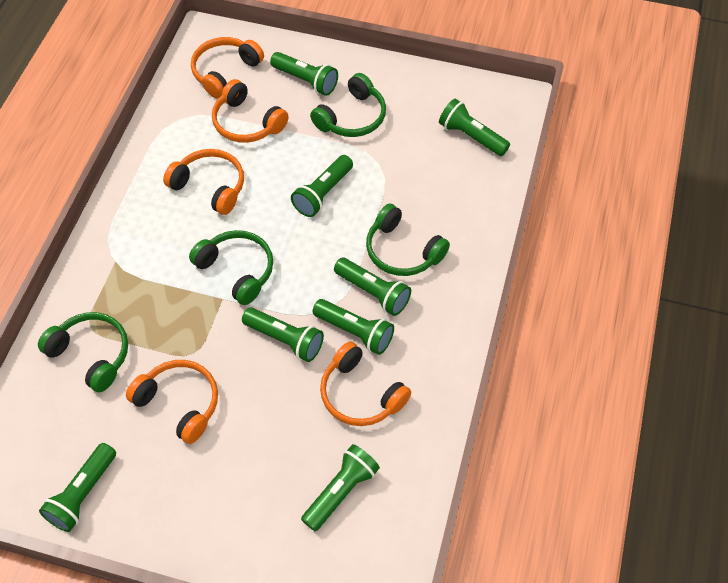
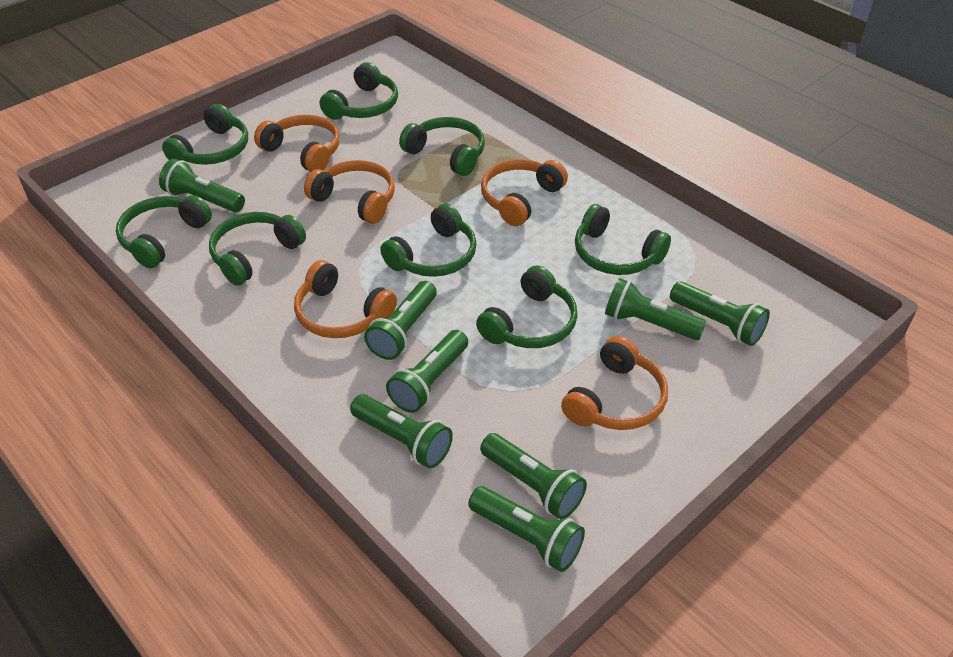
green headphones: 4 -> 8

